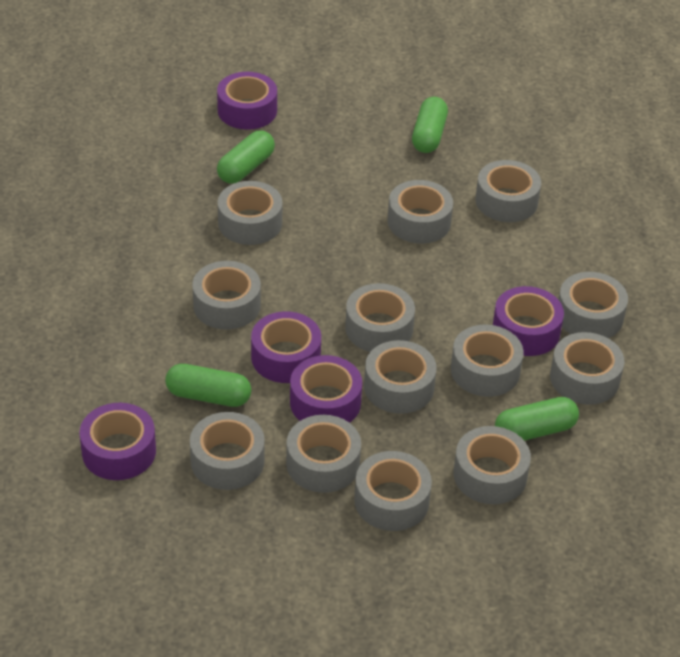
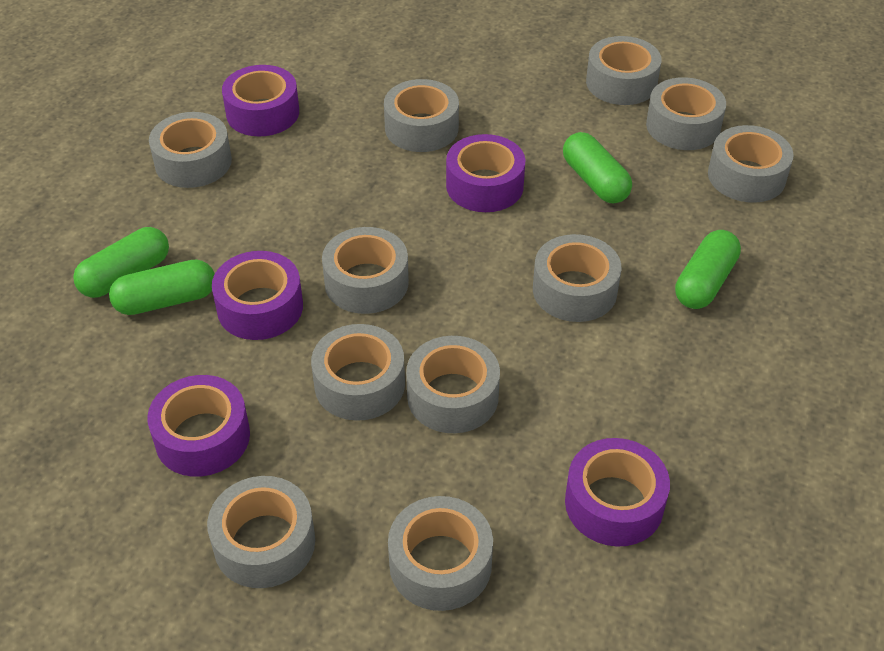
grey tape: 13 -> 11

